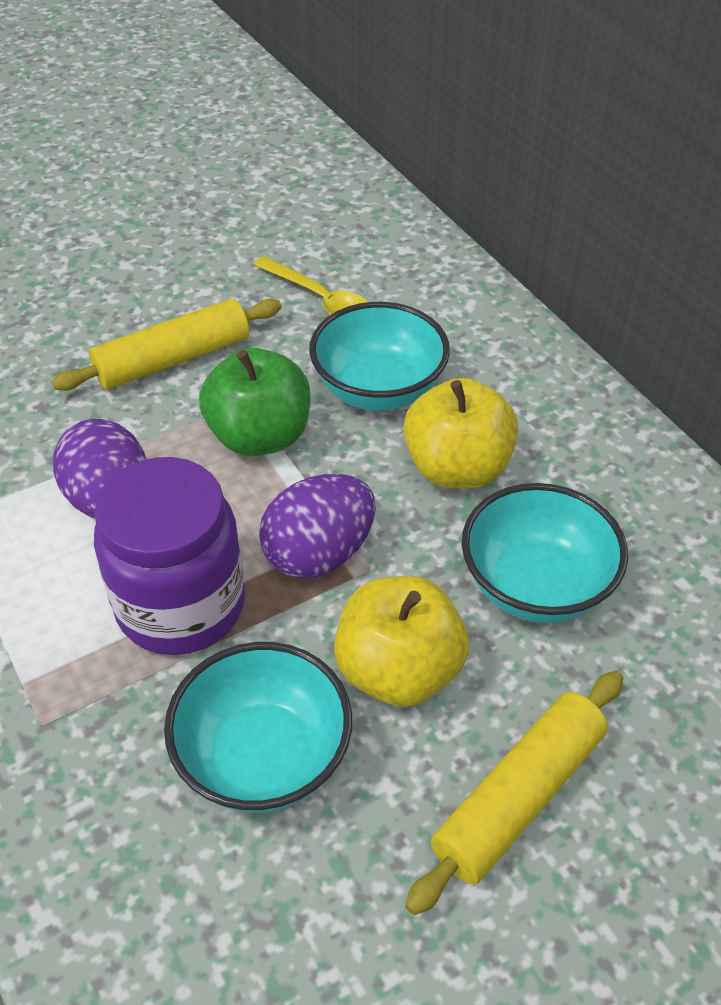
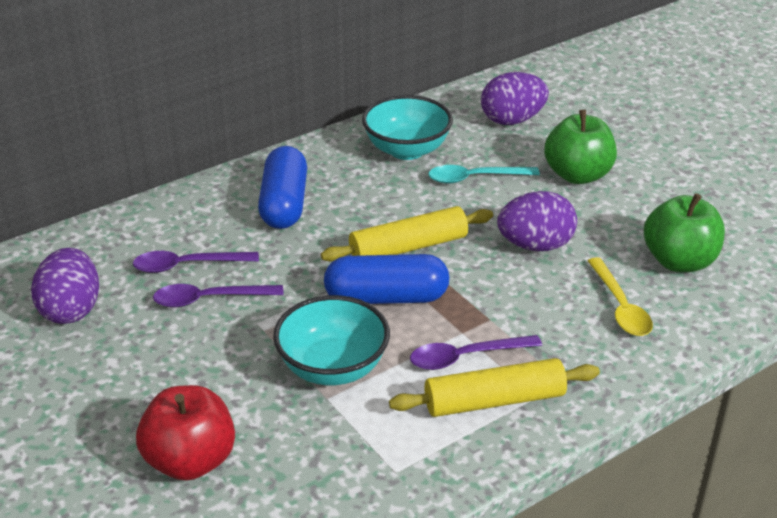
blue capsule: 0 -> 2
green apple: 1 -> 2
purple egg: 2 -> 3
purple jar: 1 -> 0
purple spoon: 0 -> 3
red apple: 0 -> 1
turquoise bowl: 3 -> 2
turquoise spoon: 0 -> 1
yellow apple: 2 -> 0

